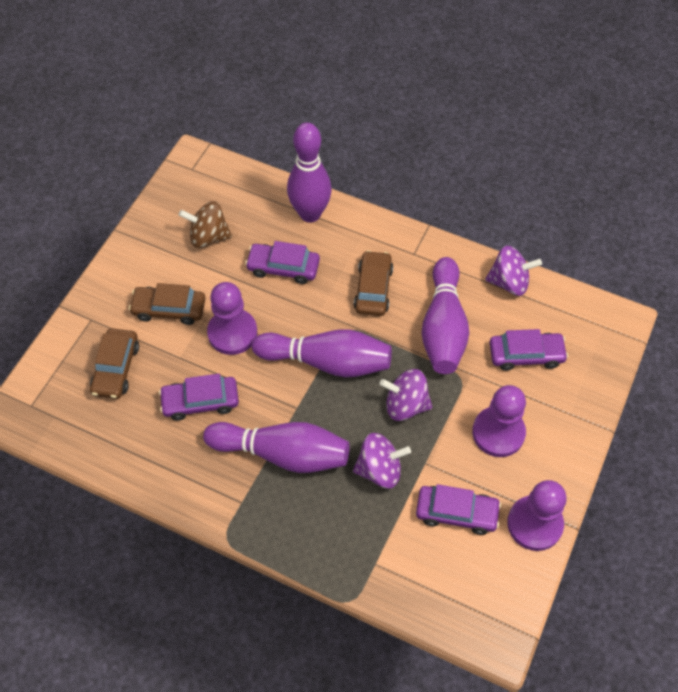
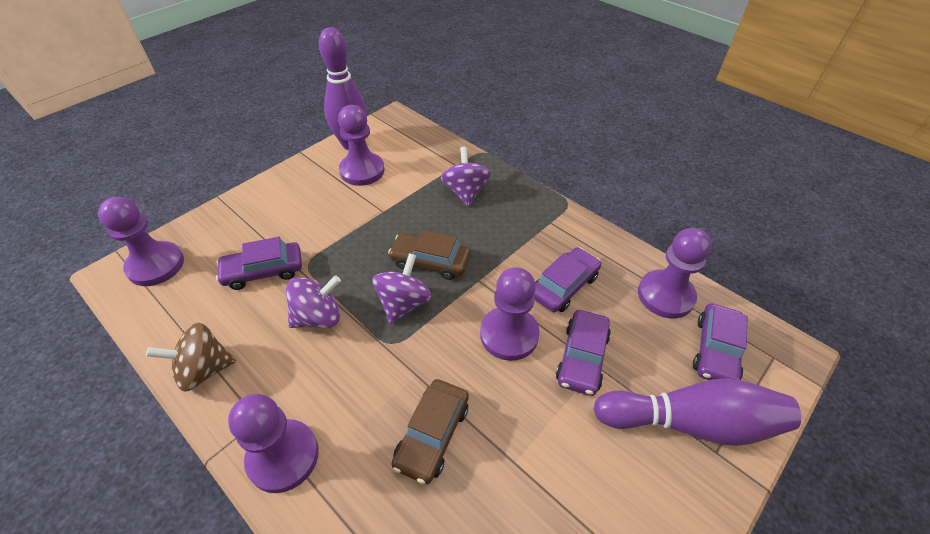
brown car: 3 -> 2
purple bowling pin: 4 -> 2
purple pawn: 3 -> 5

